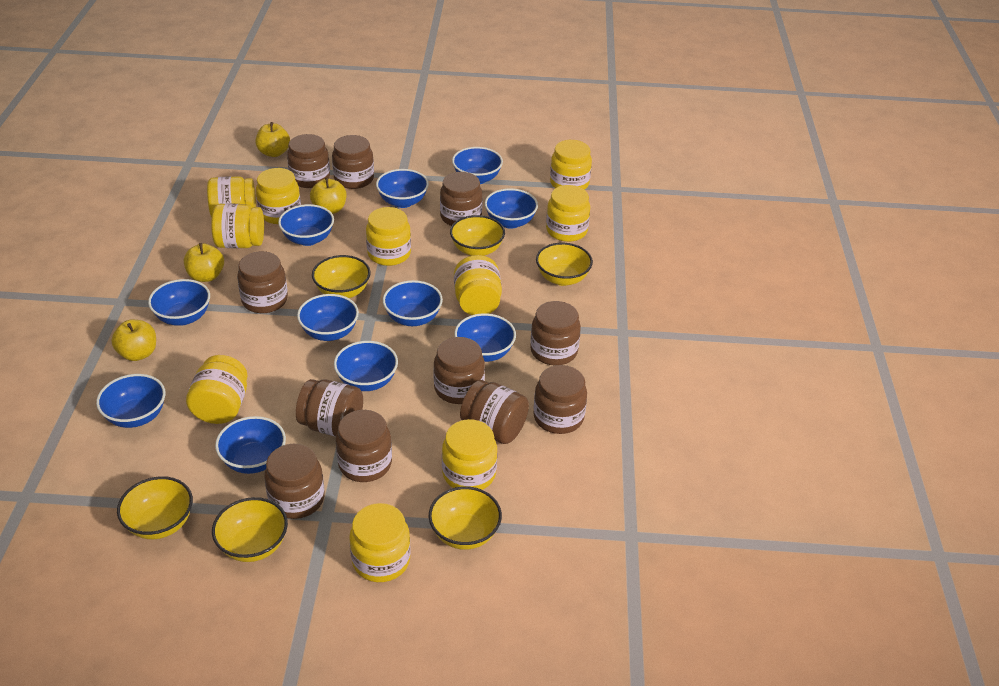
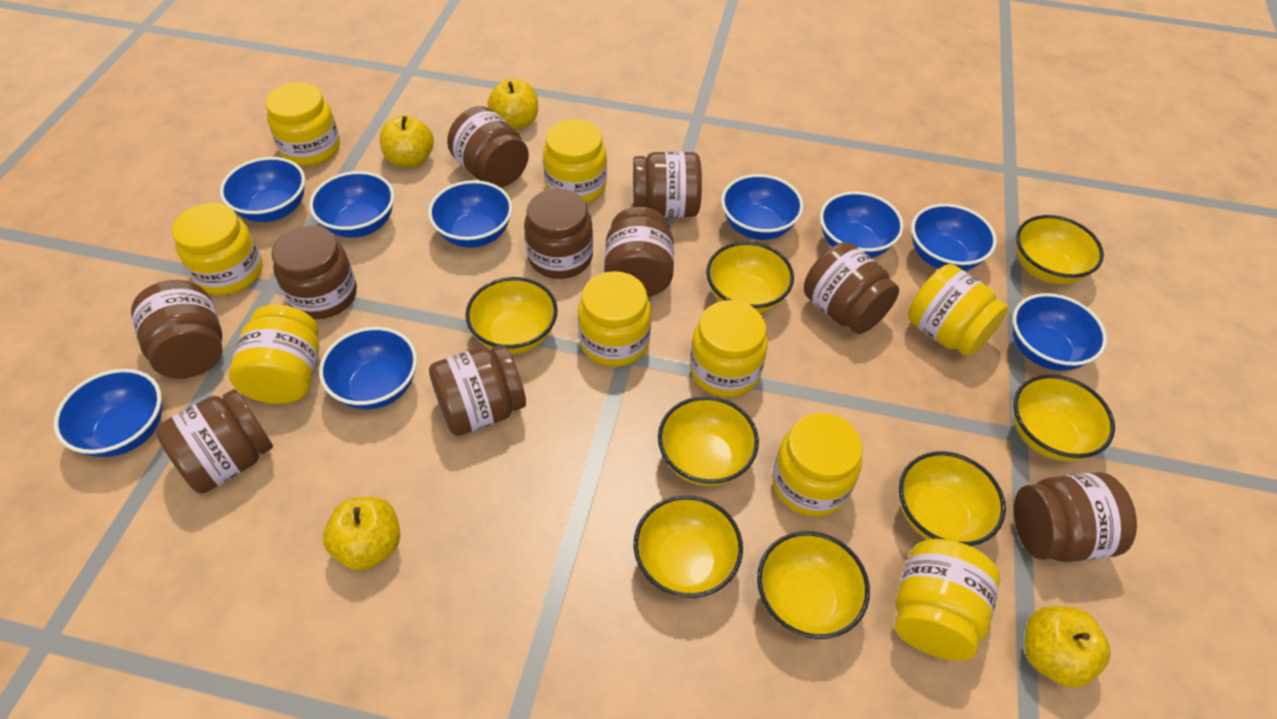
blue bowl: 11 -> 9
brown jar: 11 -> 10
yellow bowl: 6 -> 8
yellow jar: 10 -> 9

